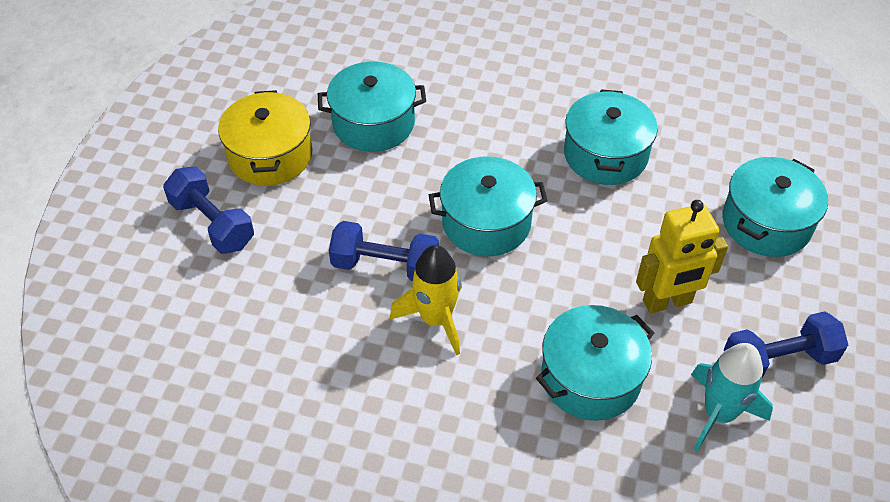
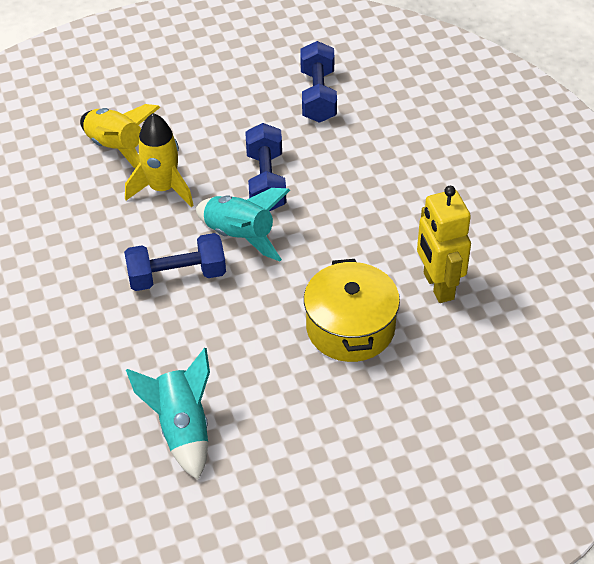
turquoise pot: 5 -> 0
turquoise rocket: 1 -> 2
yellow rocket: 1 -> 2

